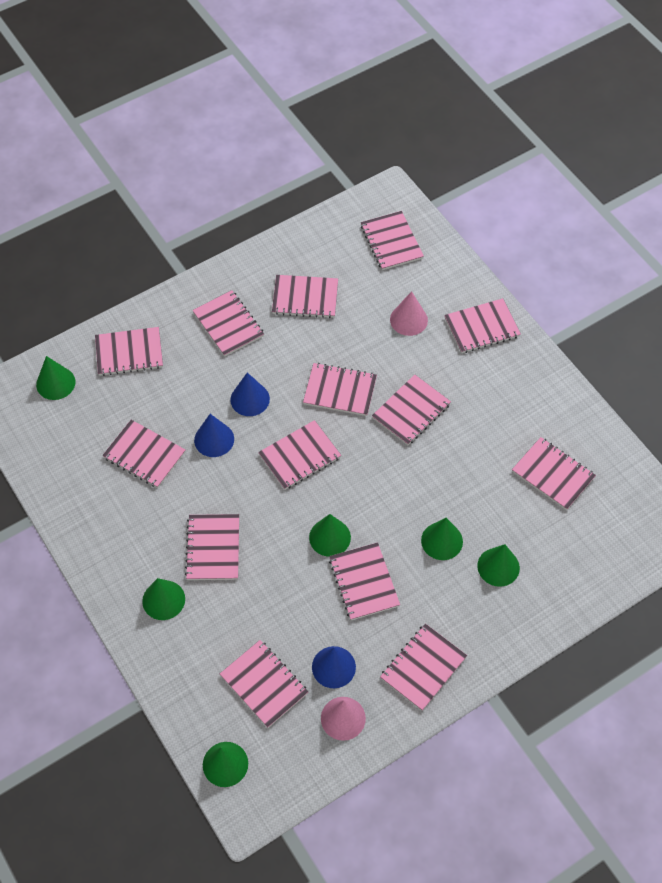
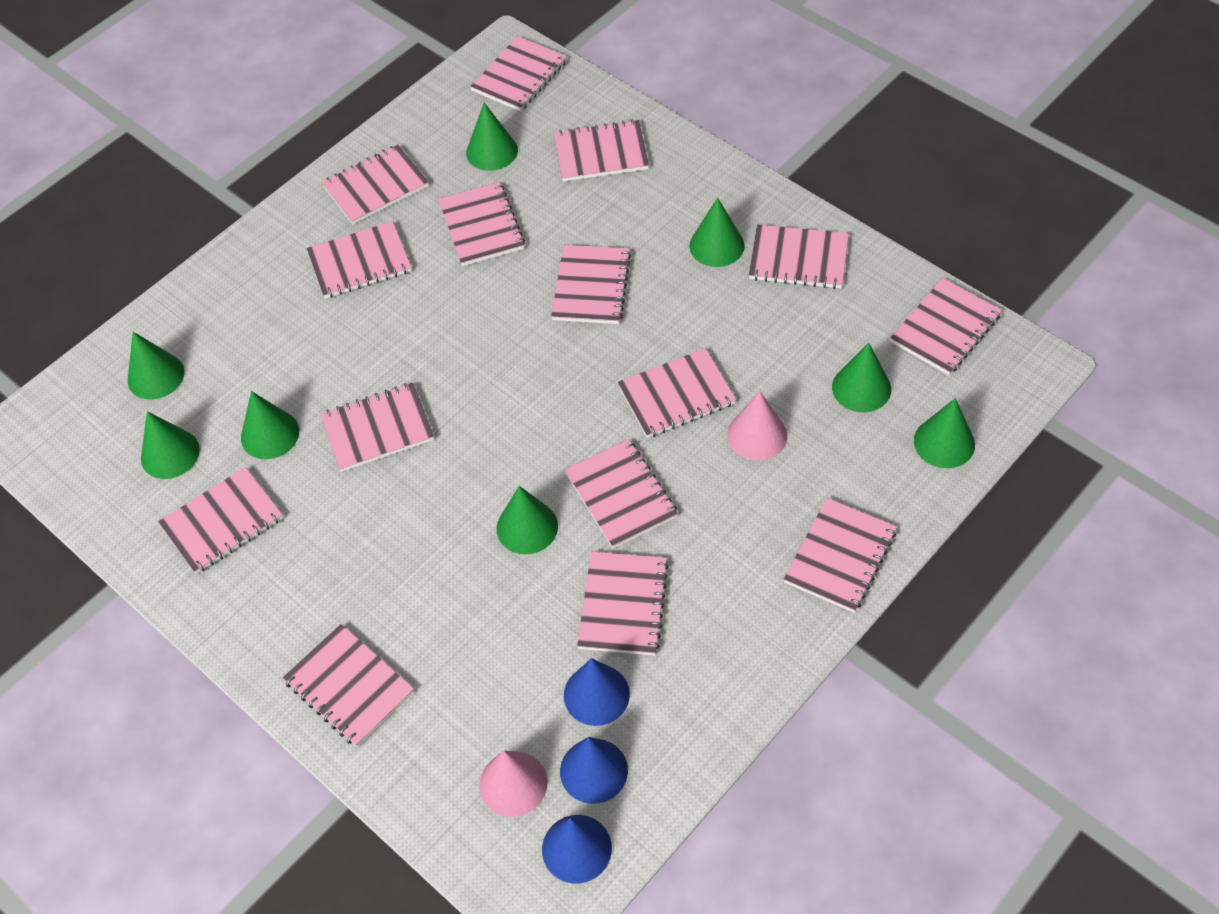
green cone: 6 -> 8
pink notebook: 14 -> 15

